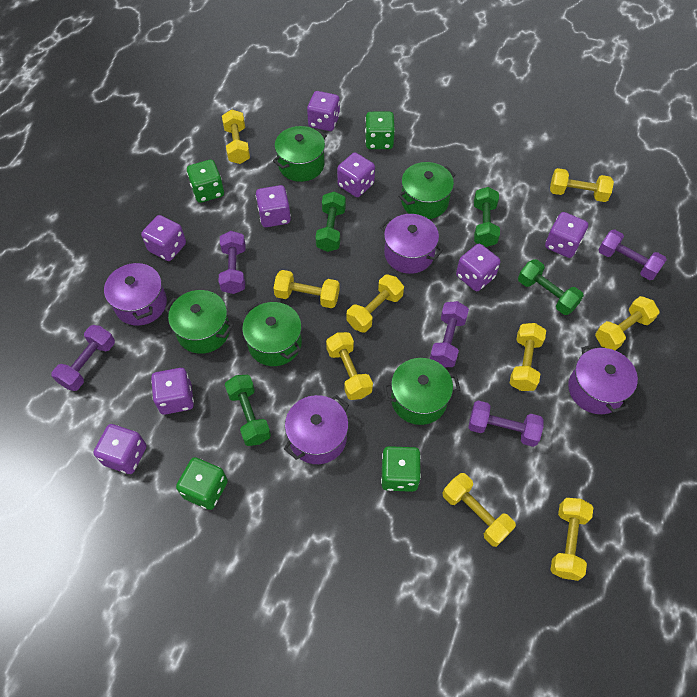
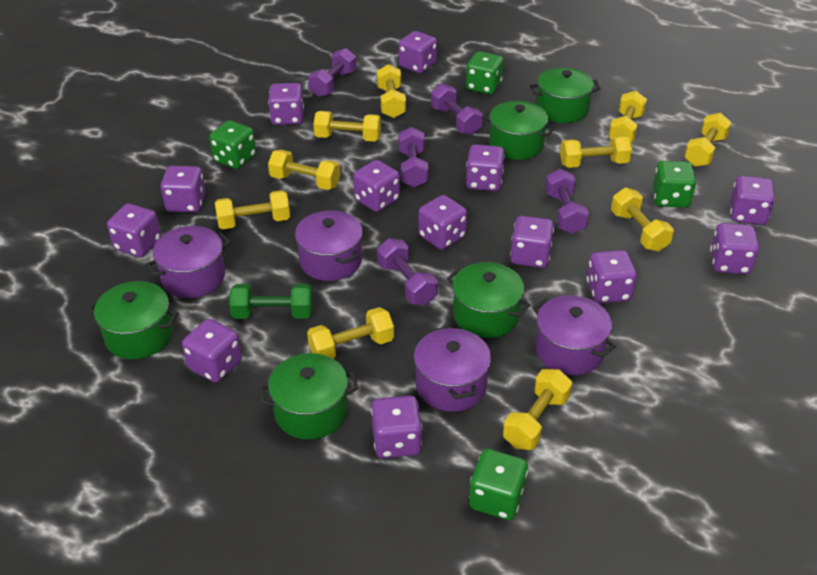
green dumbbell: 4 -> 1
purple dice: 8 -> 13
yellow dumbbell: 9 -> 10

